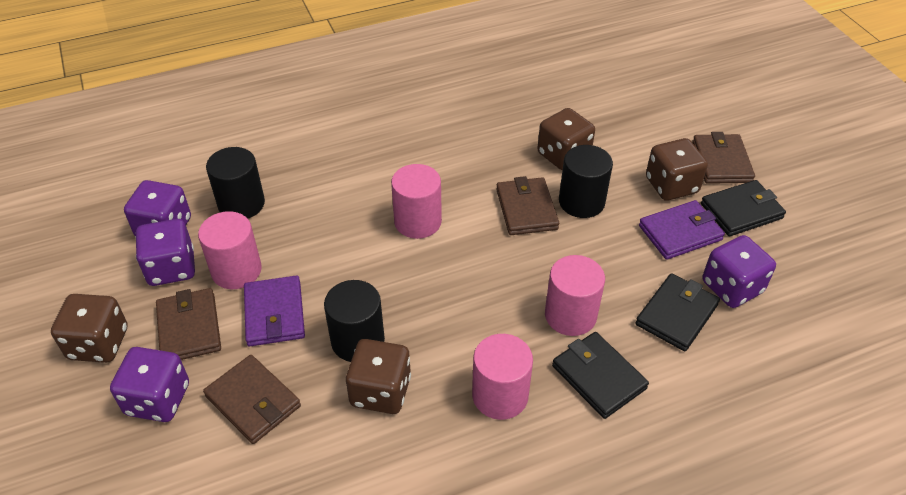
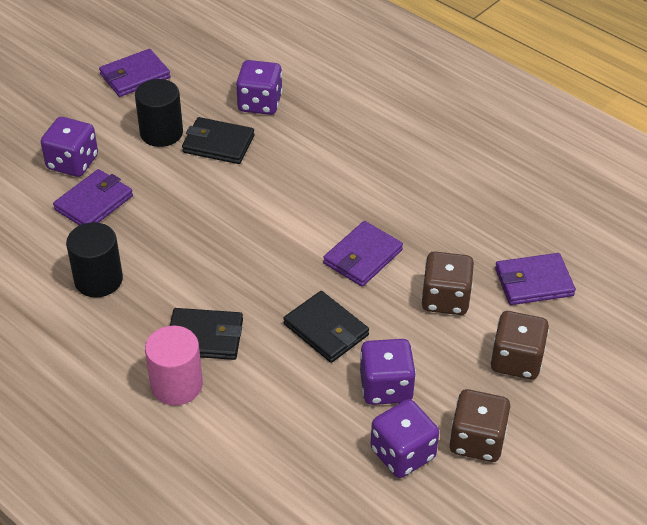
black cylinder: 3 -> 2
brown dice: 4 -> 3
brown wallet: 4 -> 0
pink cylinder: 4 -> 1
purple wallet: 2 -> 4

